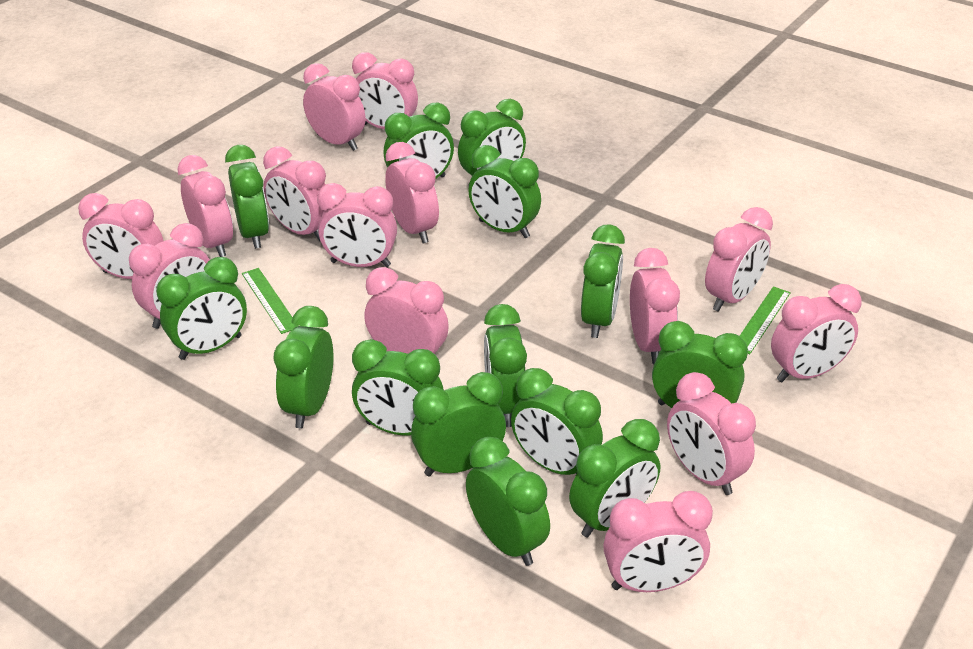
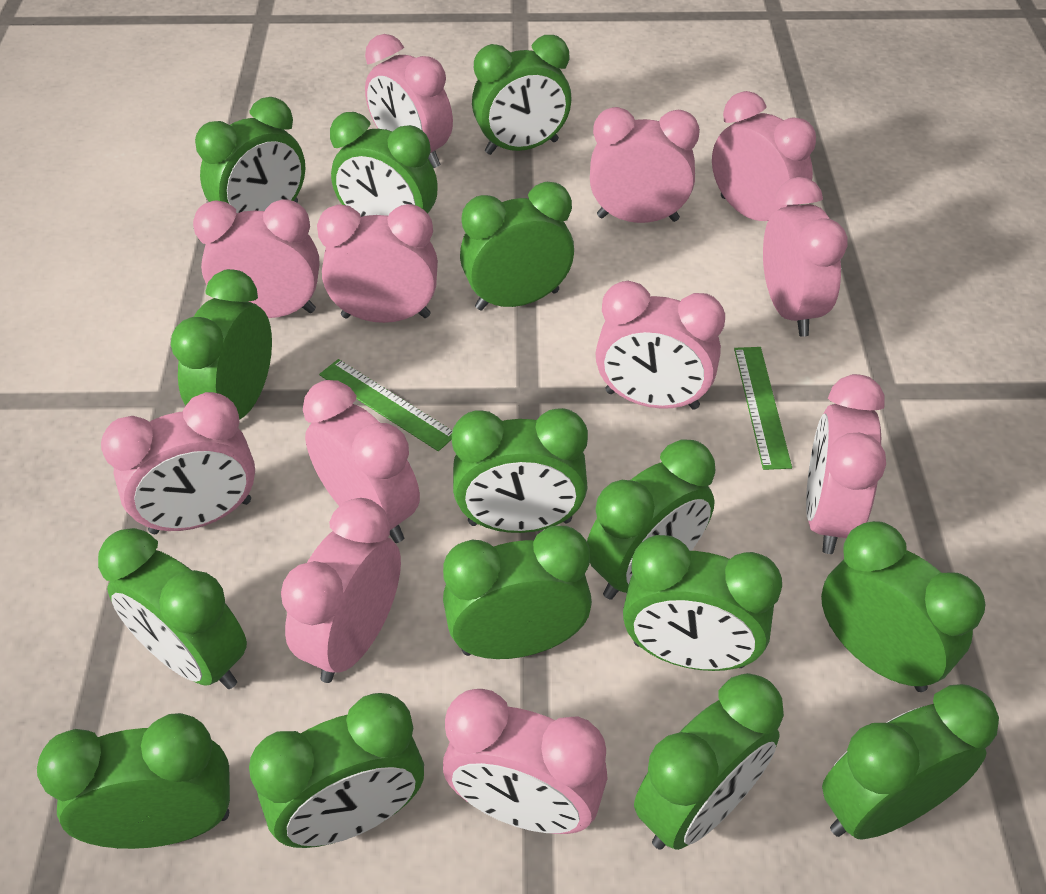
green clock: 14 -> 15
pink clock: 14 -> 12

